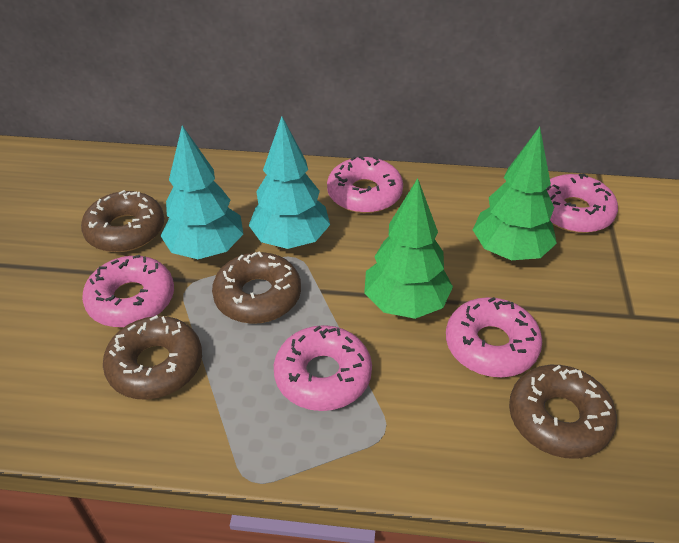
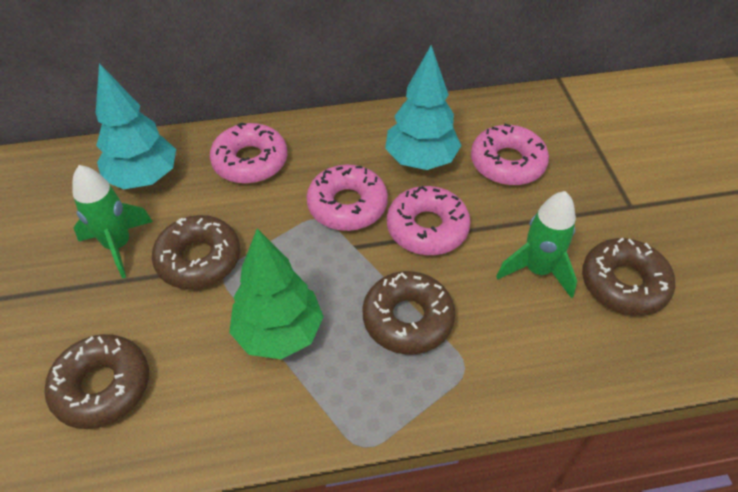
green rocket: 0 -> 2
green tree: 2 -> 1
pink donut: 5 -> 4

